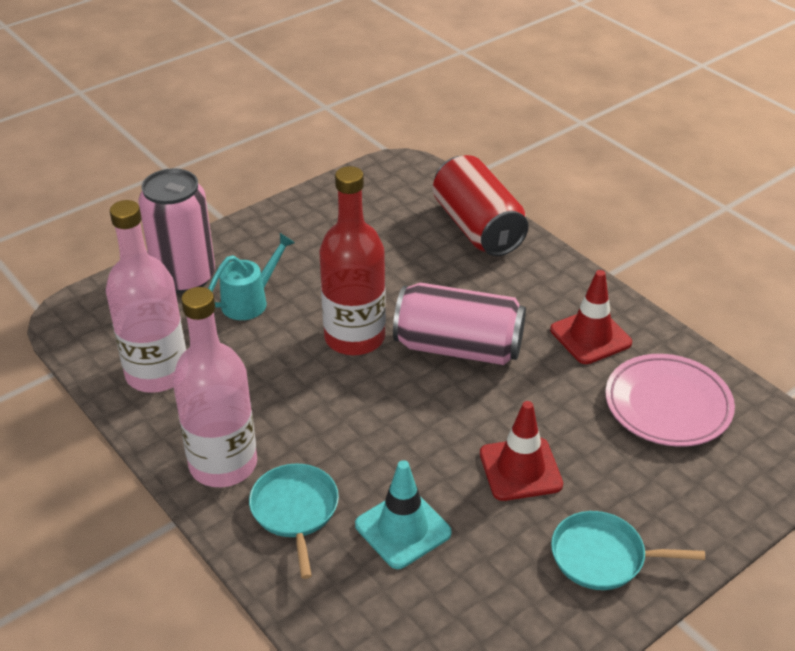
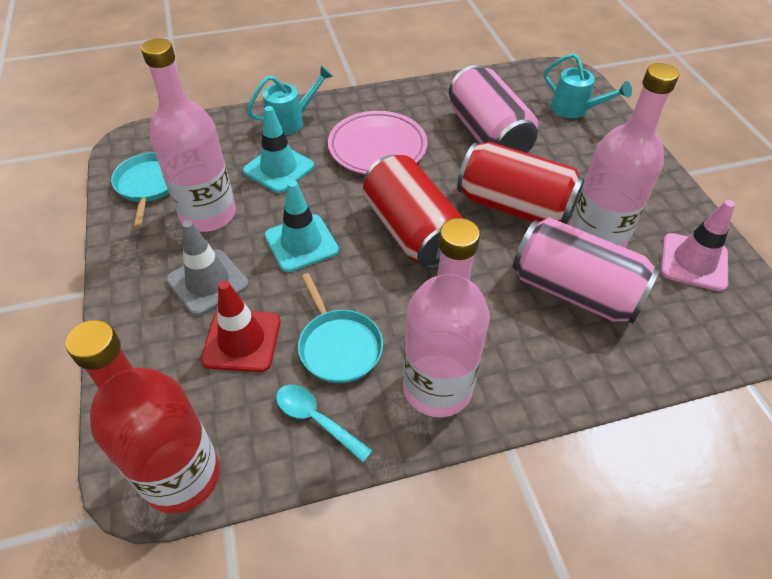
grey traffic cone: 0 -> 1
pink bottle: 2 -> 3
pink traffic cone: 0 -> 1
red can: 1 -> 2
red traffic cone: 2 -> 1
turquoise spoon: 0 -> 1
turquoise traffic cone: 1 -> 2
turquoise watering can: 1 -> 2

